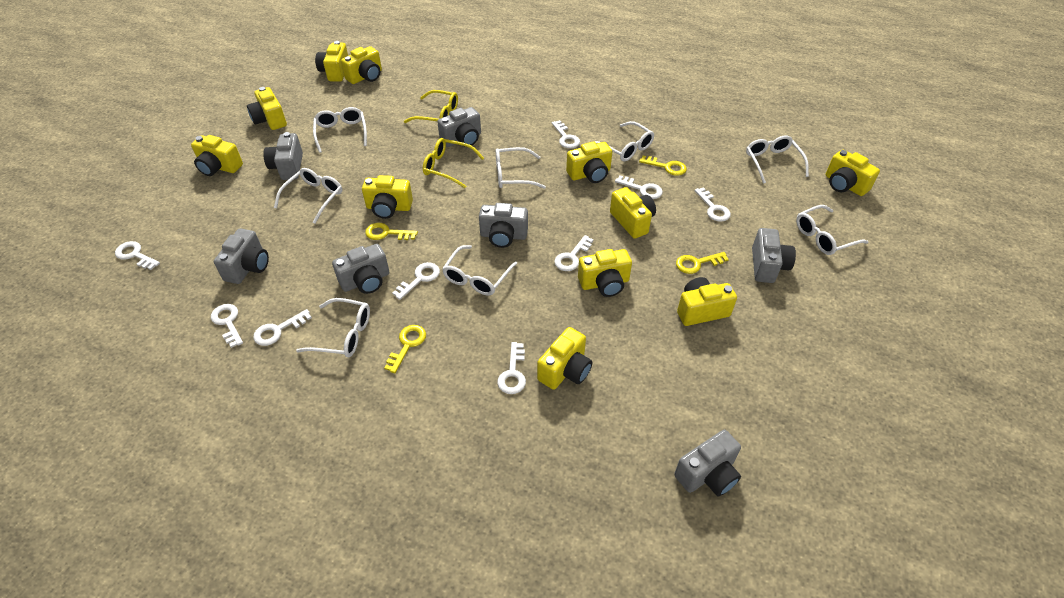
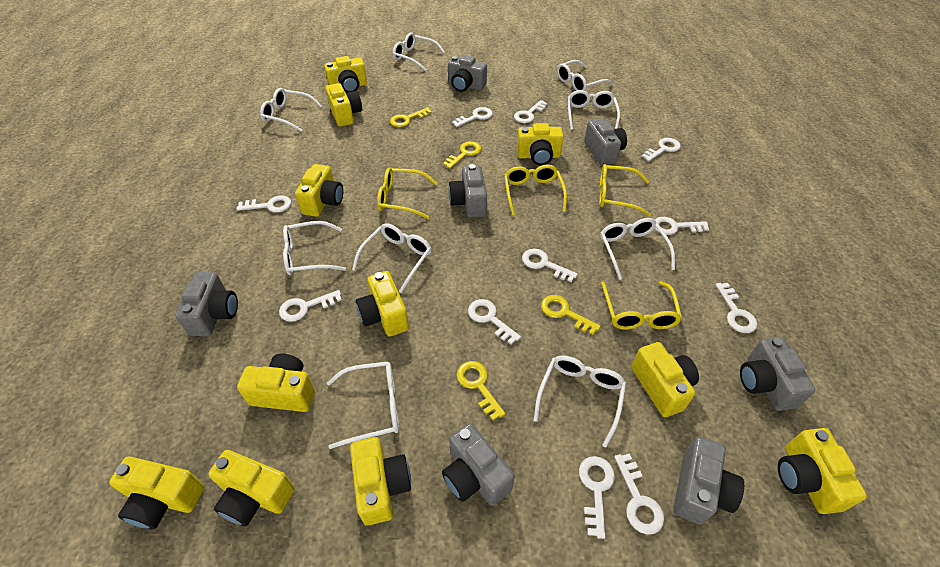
white glasses: 8 -> 9
white key: 9 -> 11
yellow glasses: 2 -> 4

